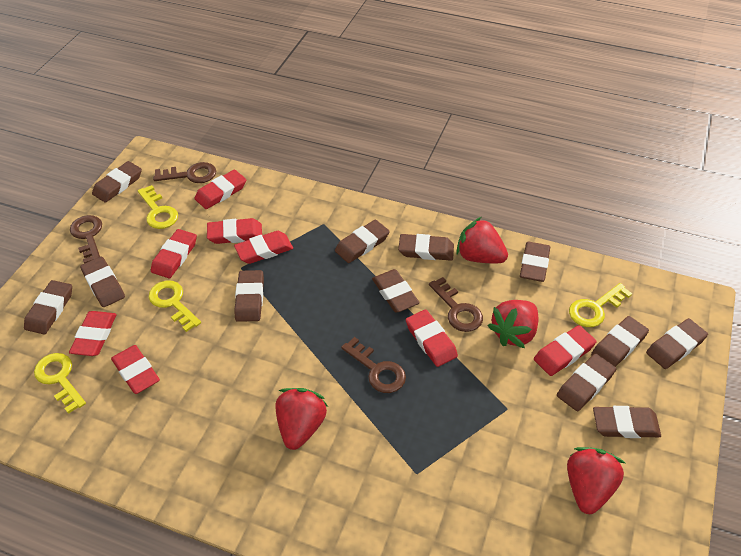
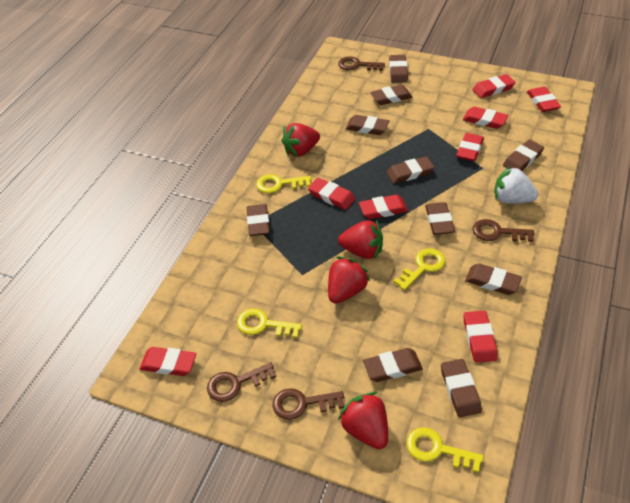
brown eraser: 12 -> 10
white strawberry: 0 -> 1

